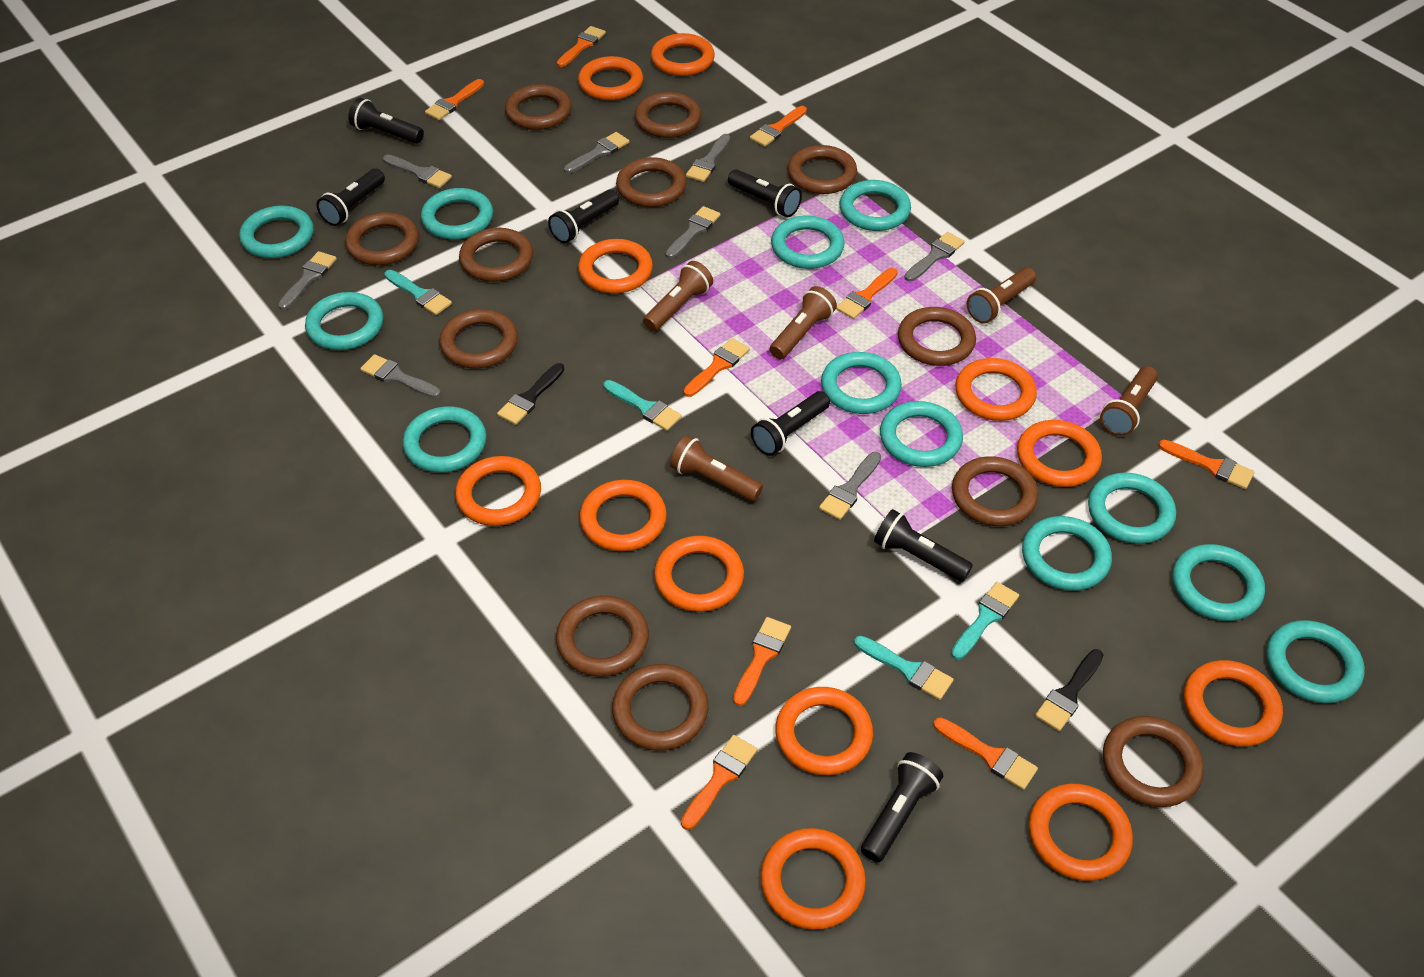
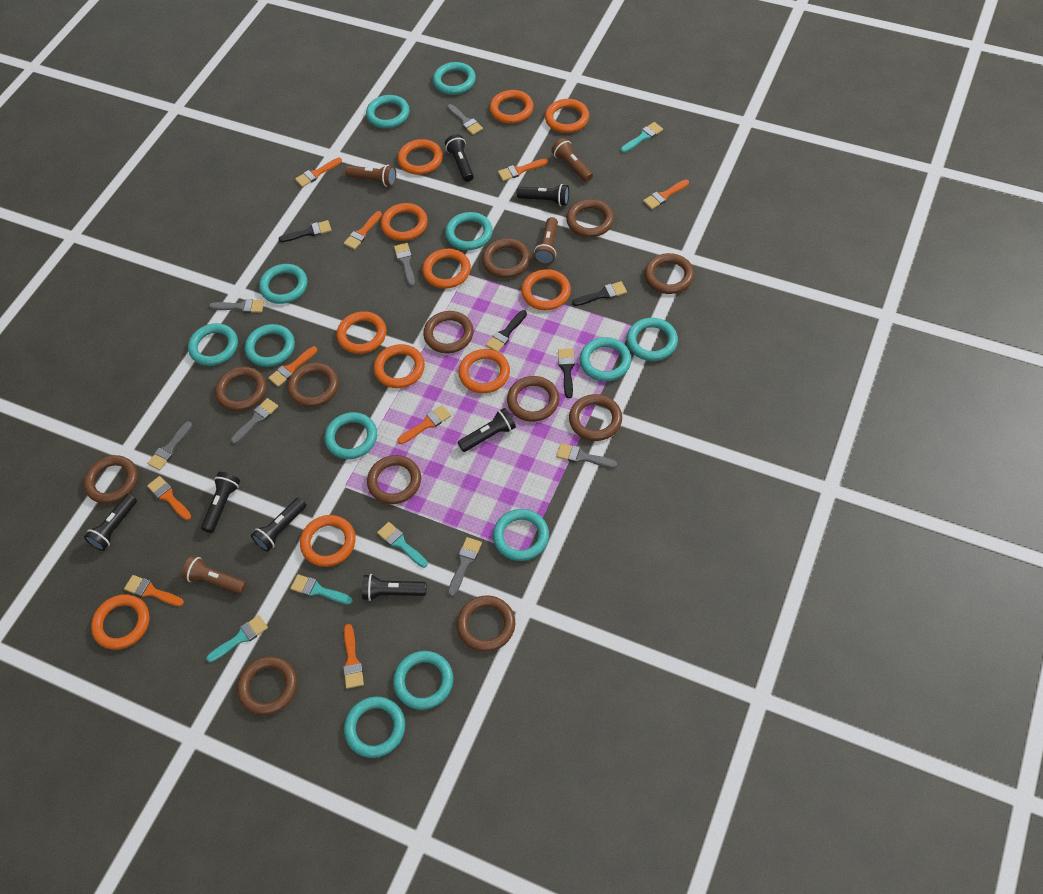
black brush: 2 -> 4
brown flashlight: 5 -> 4
grey brush: 8 -> 7
orange ring: 12 -> 11

